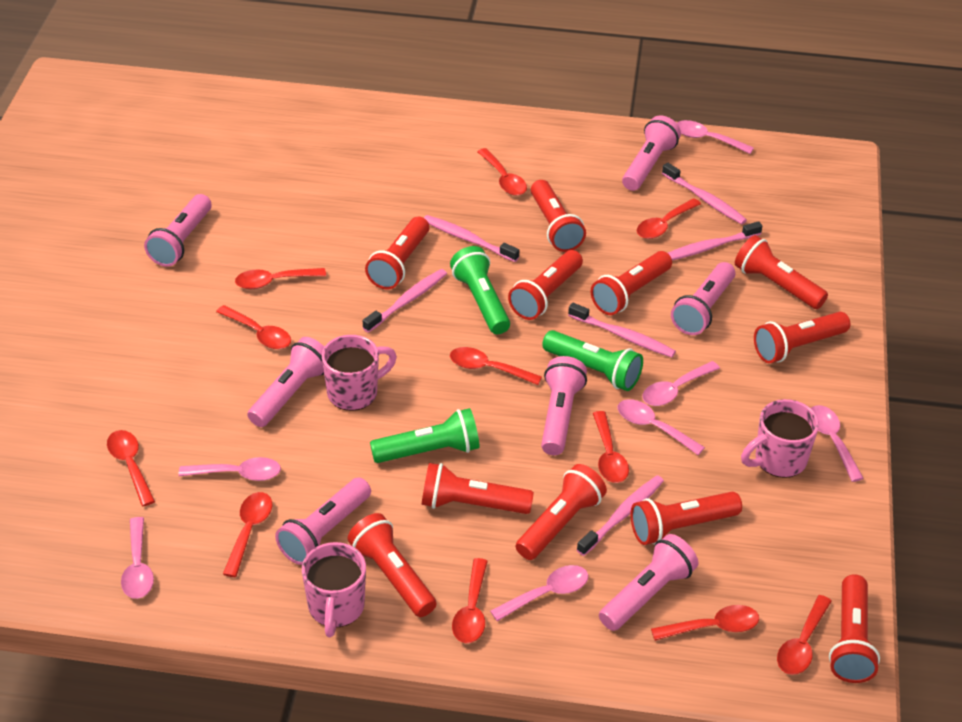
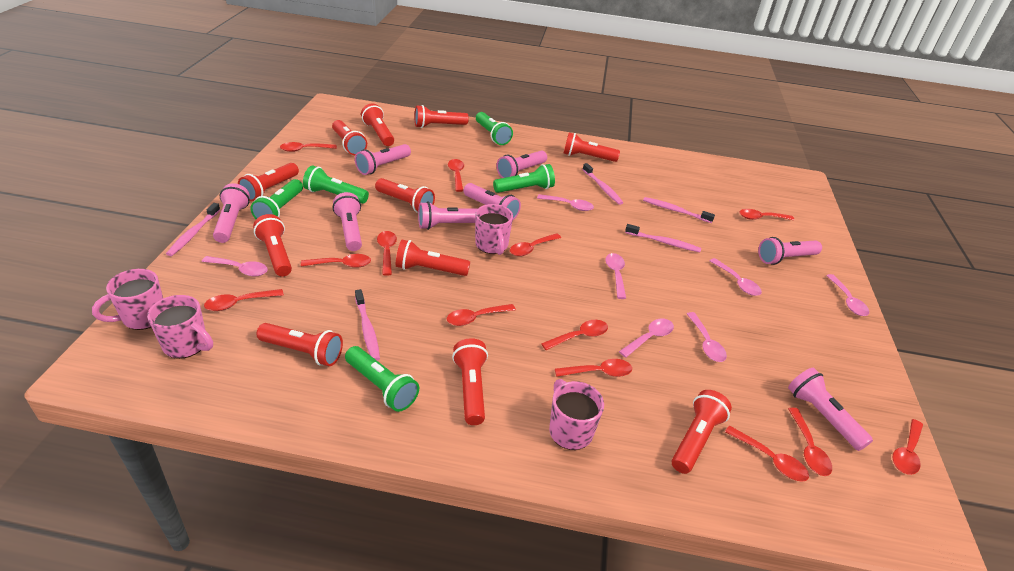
green flashlight: 3 -> 5
pink flashlight: 7 -> 8
pink mug: 3 -> 4
pink toothbrush: 6 -> 5
red spoon: 11 -> 13

